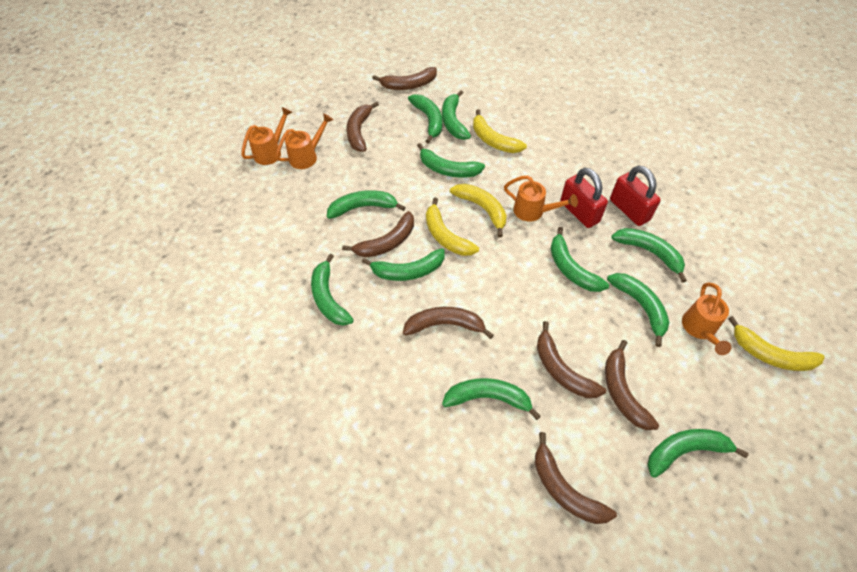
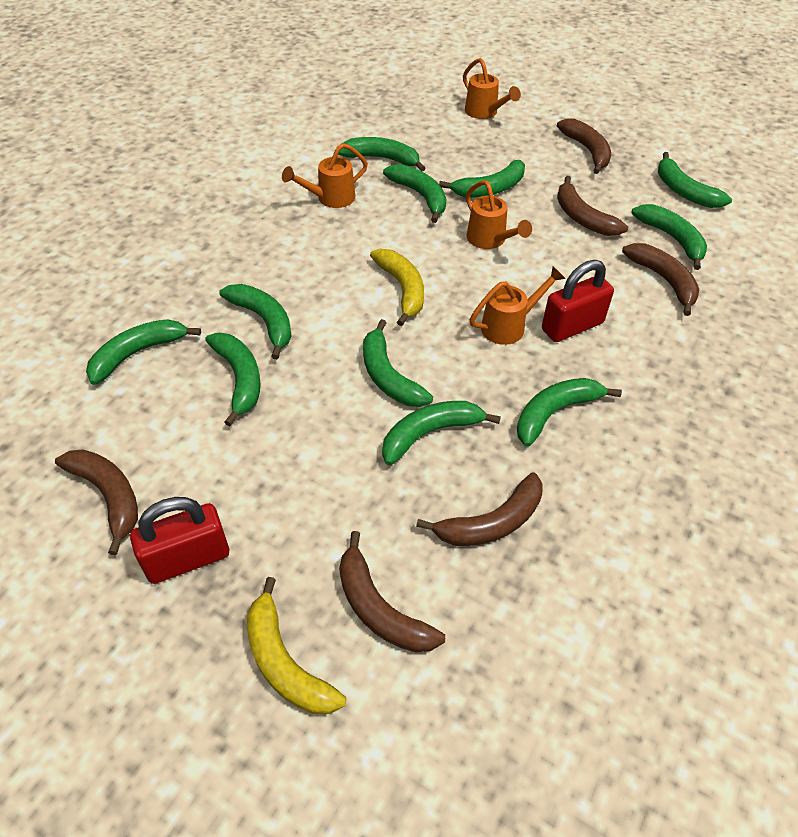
brown banana: 7 -> 6
yellow banana: 4 -> 2

